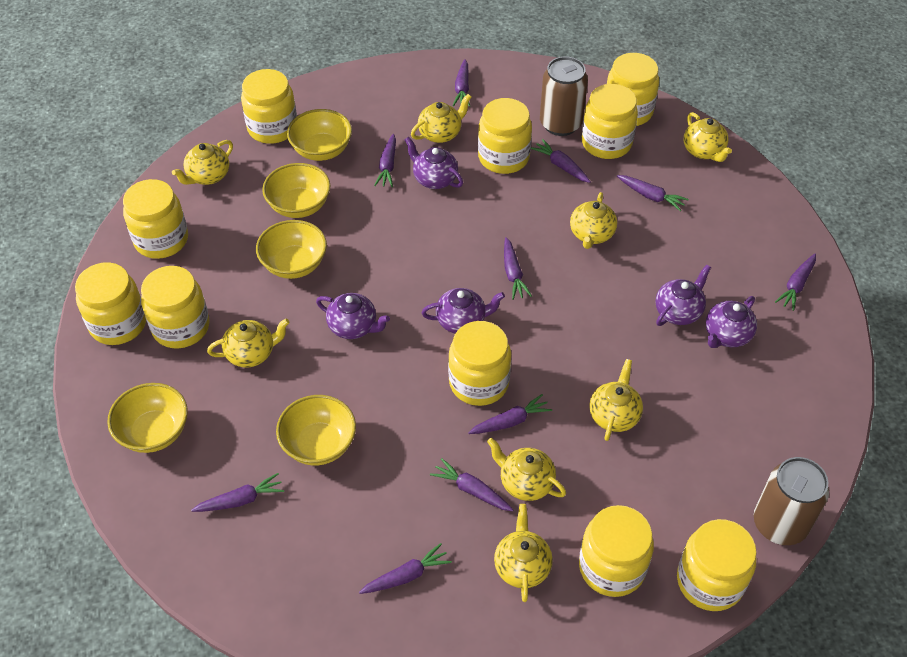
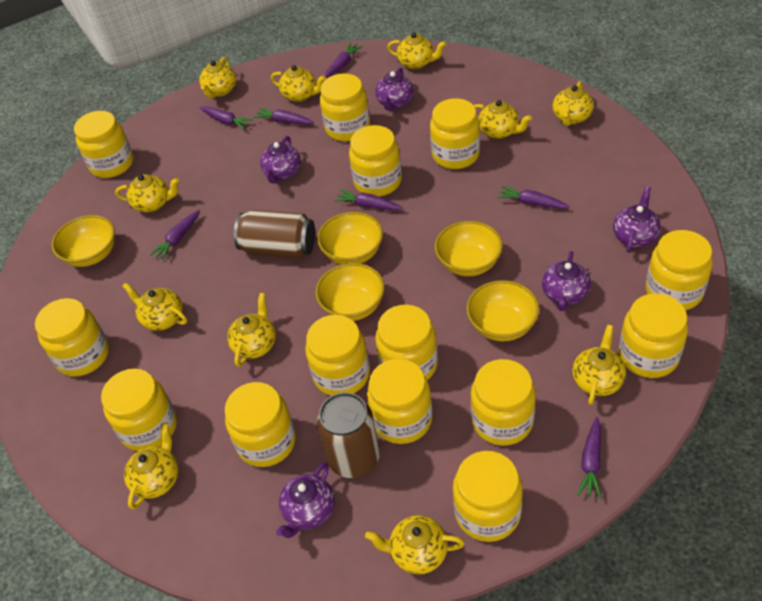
purple carrot: 10 -> 7
yellow jar: 10 -> 14
yellow teapot: 8 -> 11

